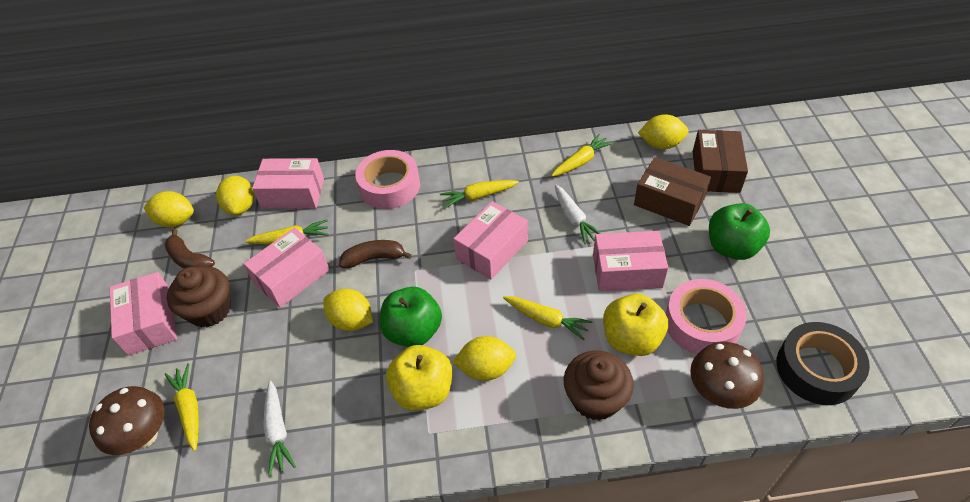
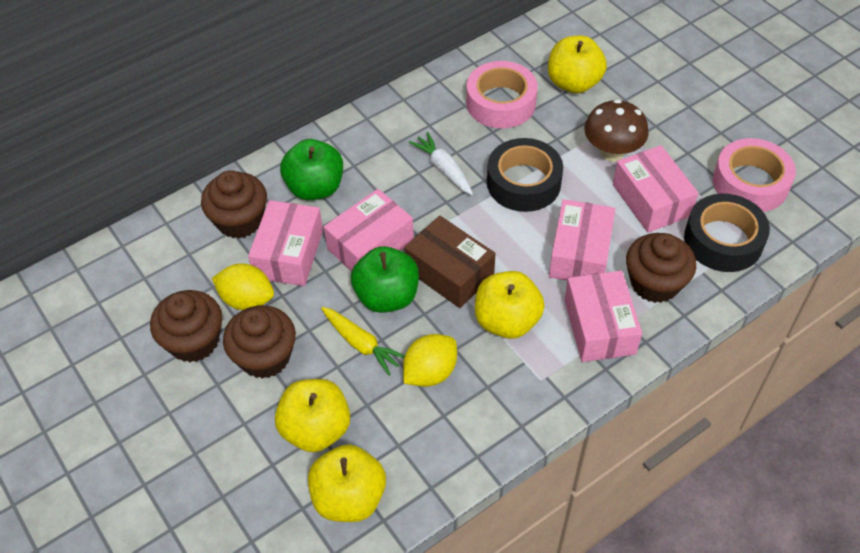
black tape: 1 -> 2
brown banana: 2 -> 0
brown box: 2 -> 1
brown cupcake: 2 -> 4
brown mushroom: 2 -> 1
white carrot: 2 -> 1
yellow apple: 2 -> 4
yellow carrot: 5 -> 1
yellow lemon: 5 -> 2

